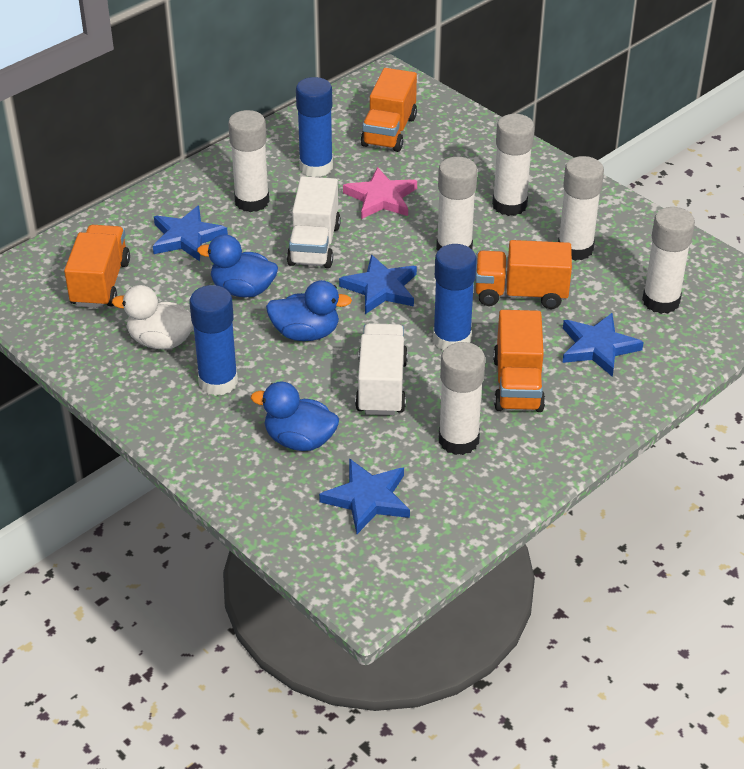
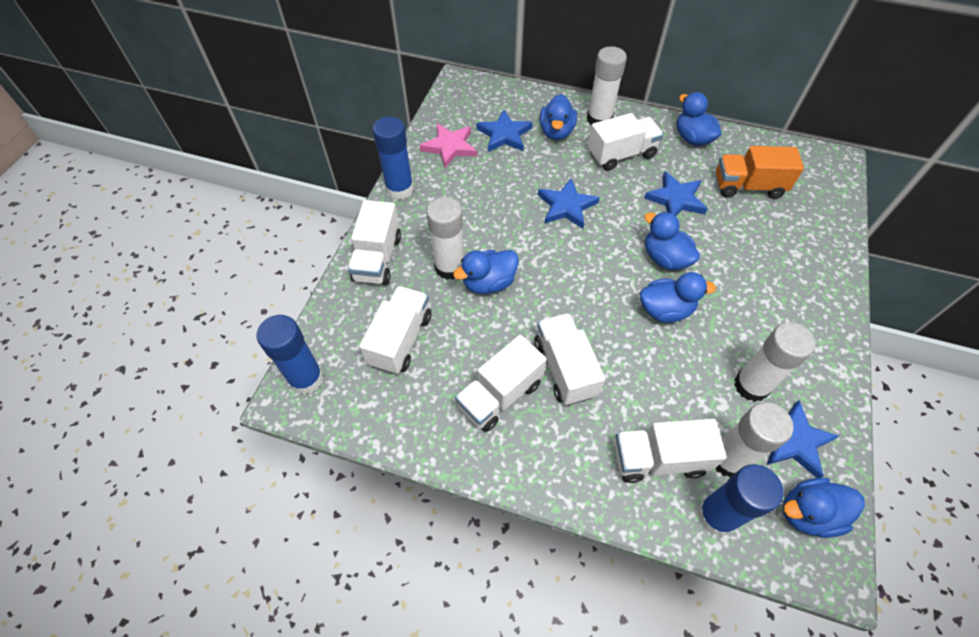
blue duck: 3 -> 6
orange truck: 4 -> 1
white duck: 1 -> 0
white glue stick: 6 -> 4
white truck: 2 -> 6

